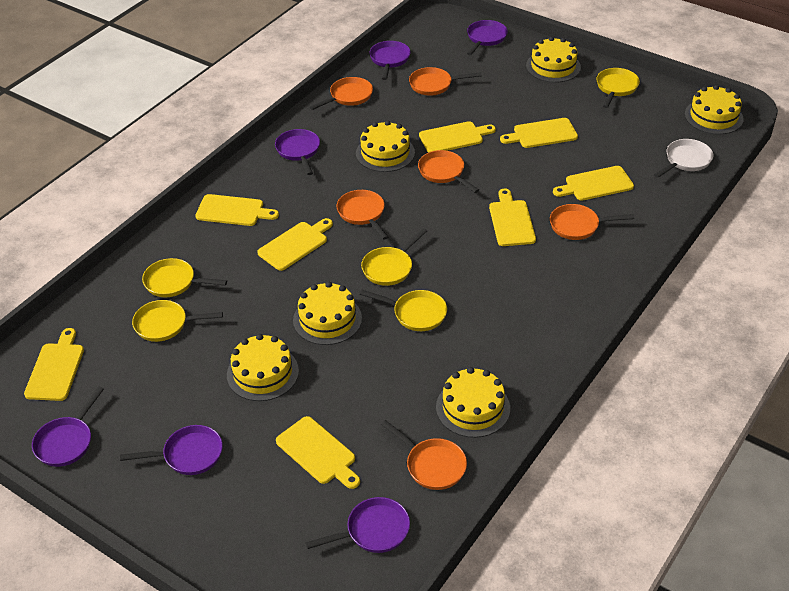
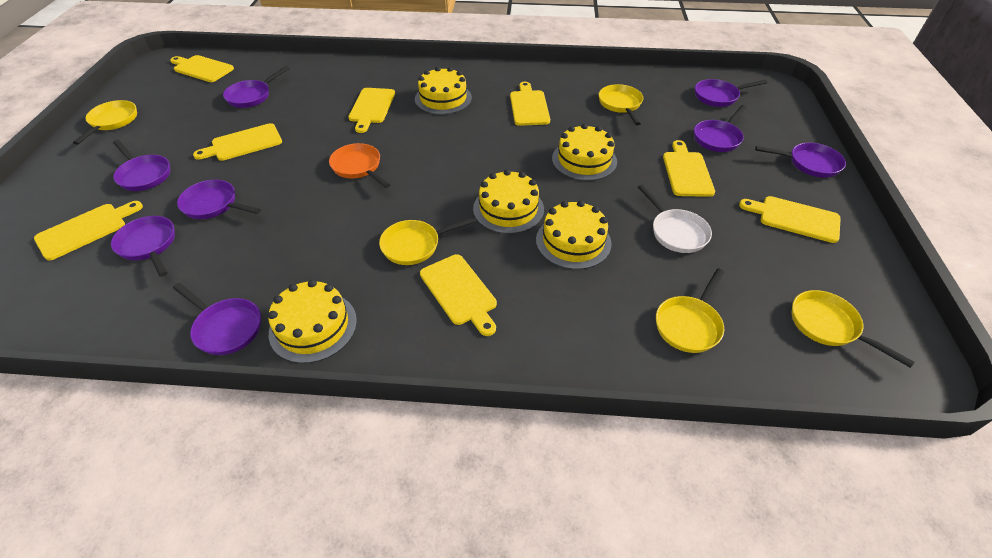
orange pan: 6 -> 1
purple pan: 6 -> 8
yellow cake: 6 -> 5

